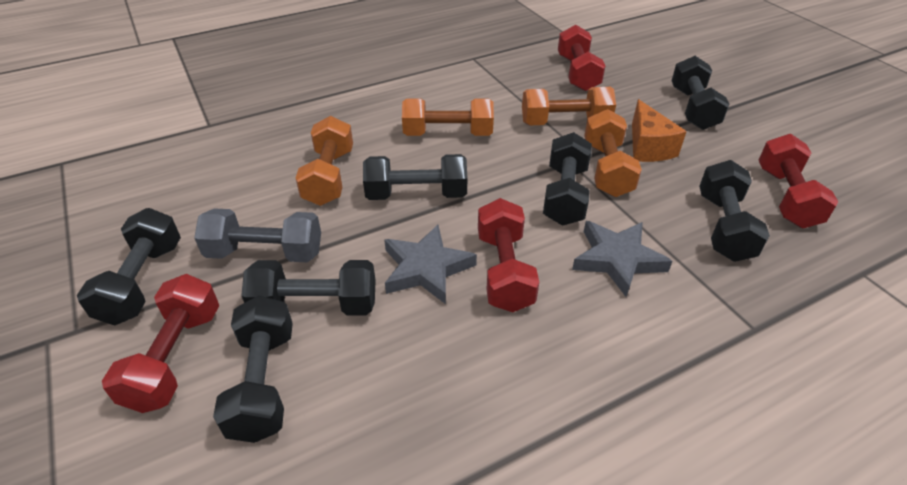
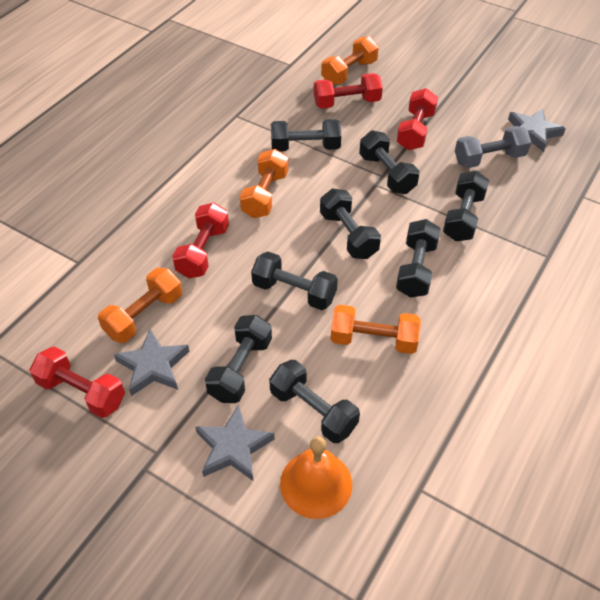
black dumbbell: 7 -> 8
grey star: 2 -> 3
orange bell: 0 -> 1
orange cheese: 1 -> 0

